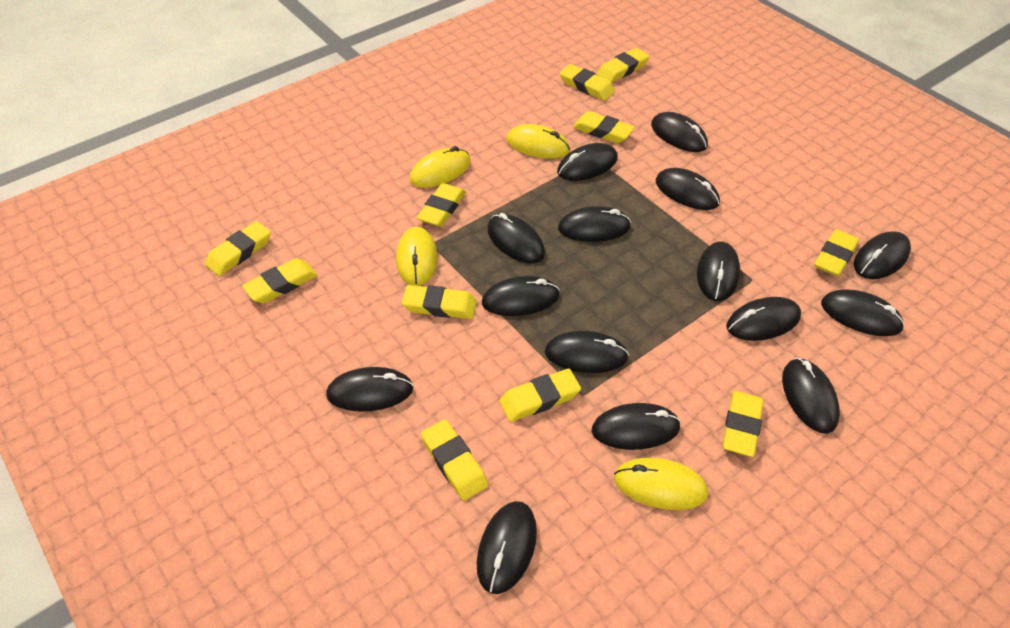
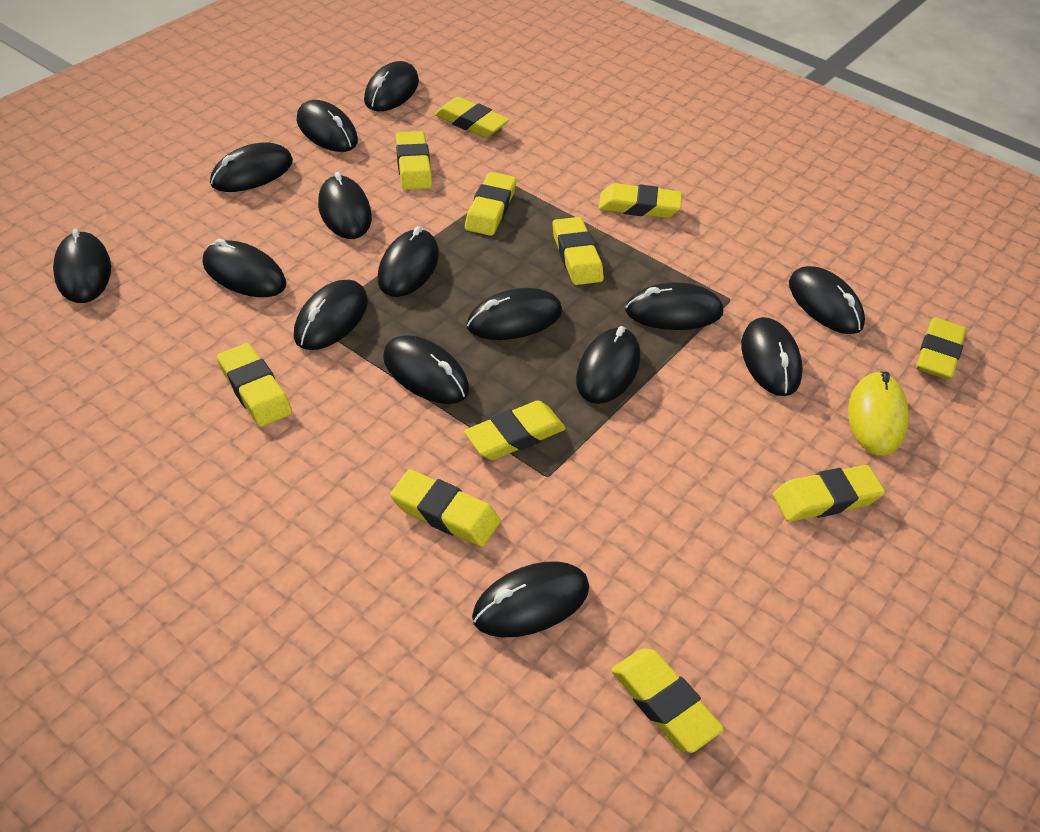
yellow mouse: 4 -> 1

